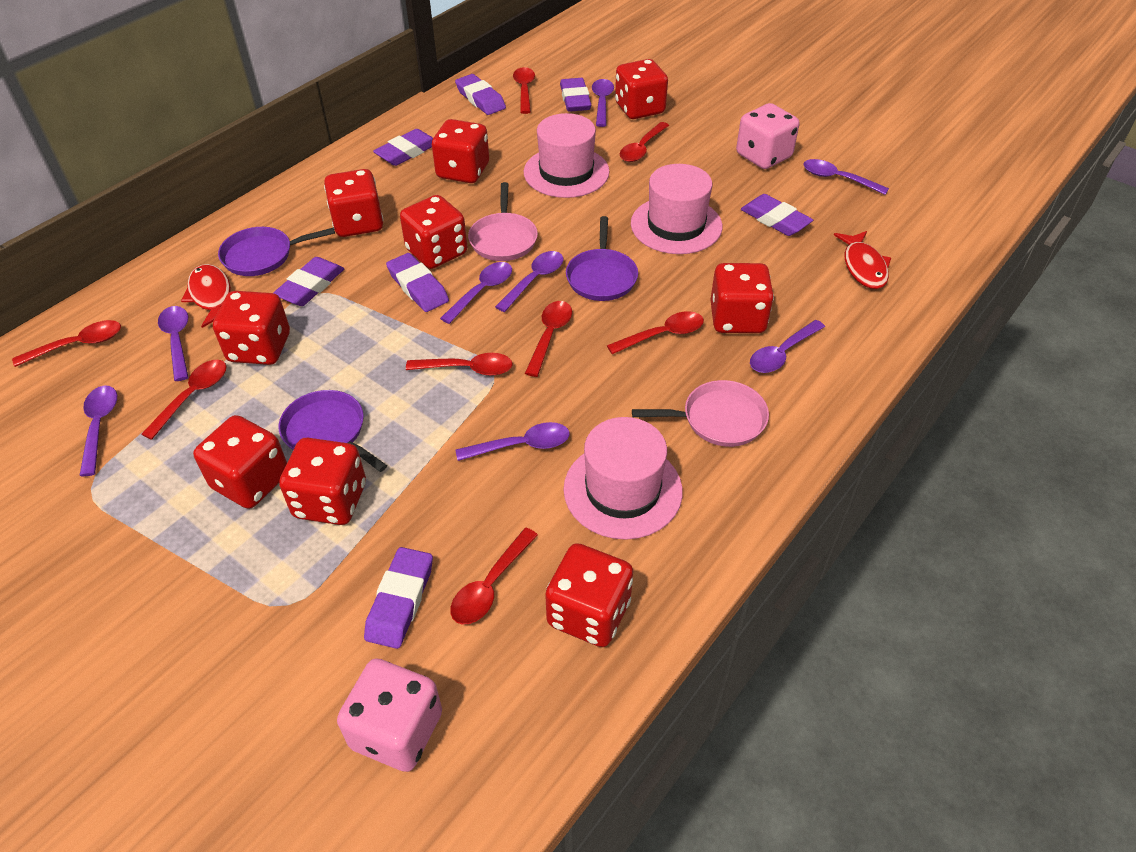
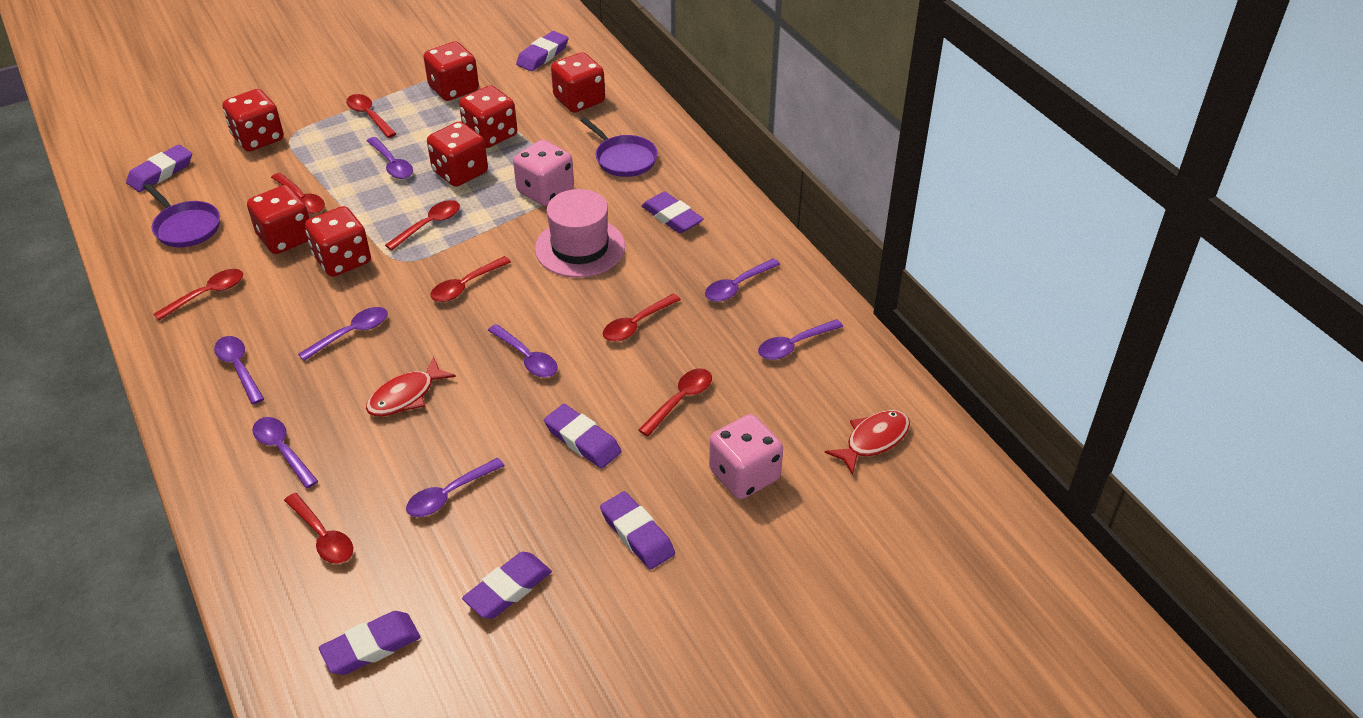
pink hat: 3 -> 1
pink pan: 2 -> 0
purple pan: 3 -> 2
red dice: 9 -> 7

